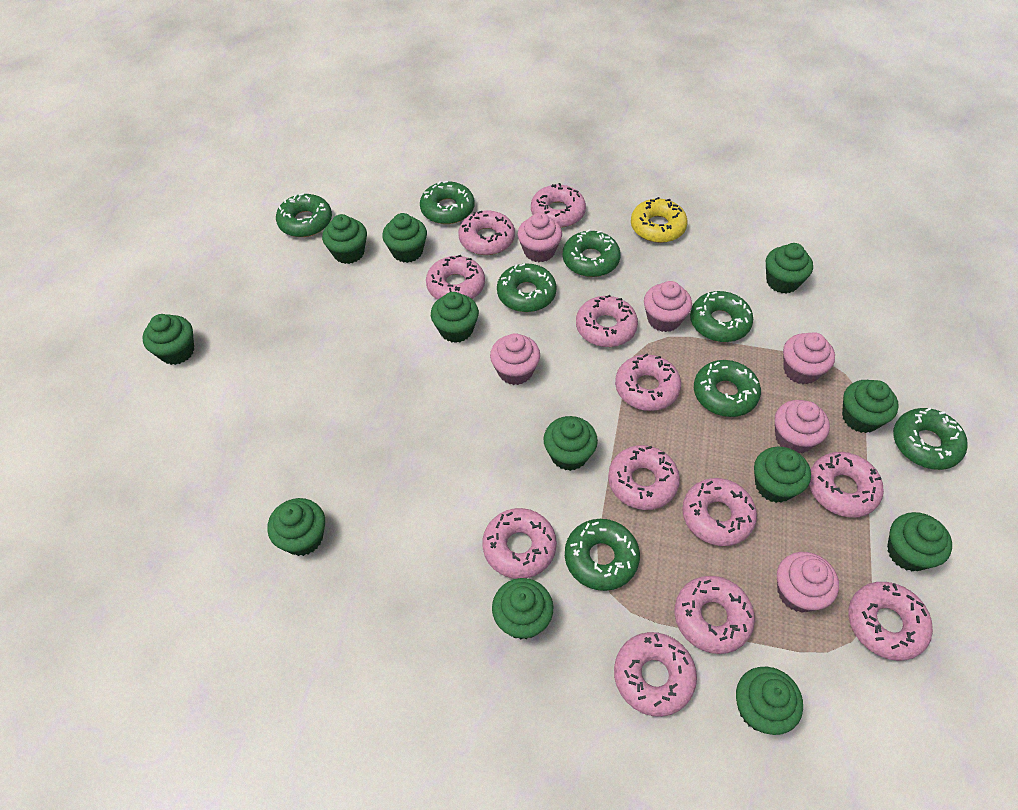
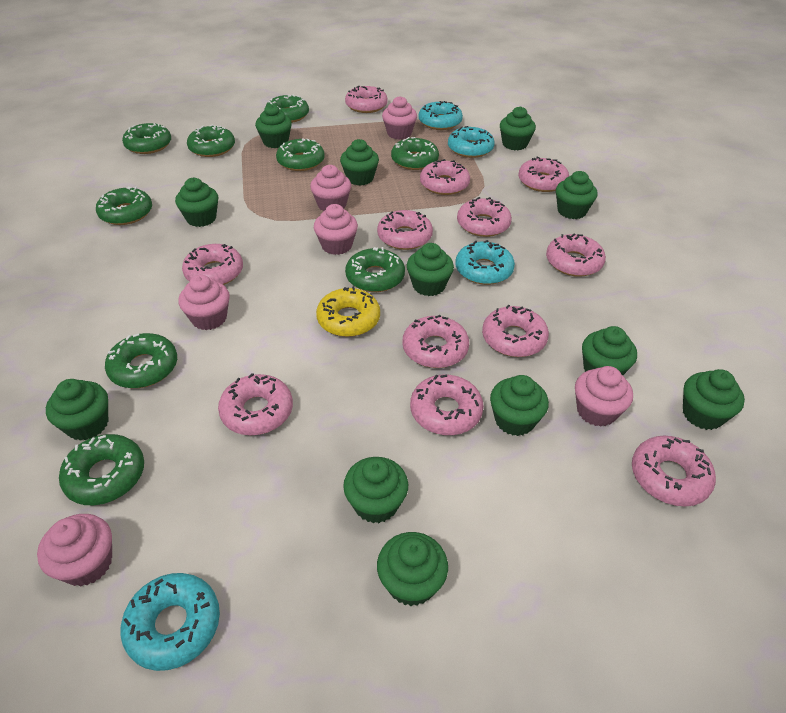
green donut: 8 -> 9
turquoise donut: 0 -> 4

